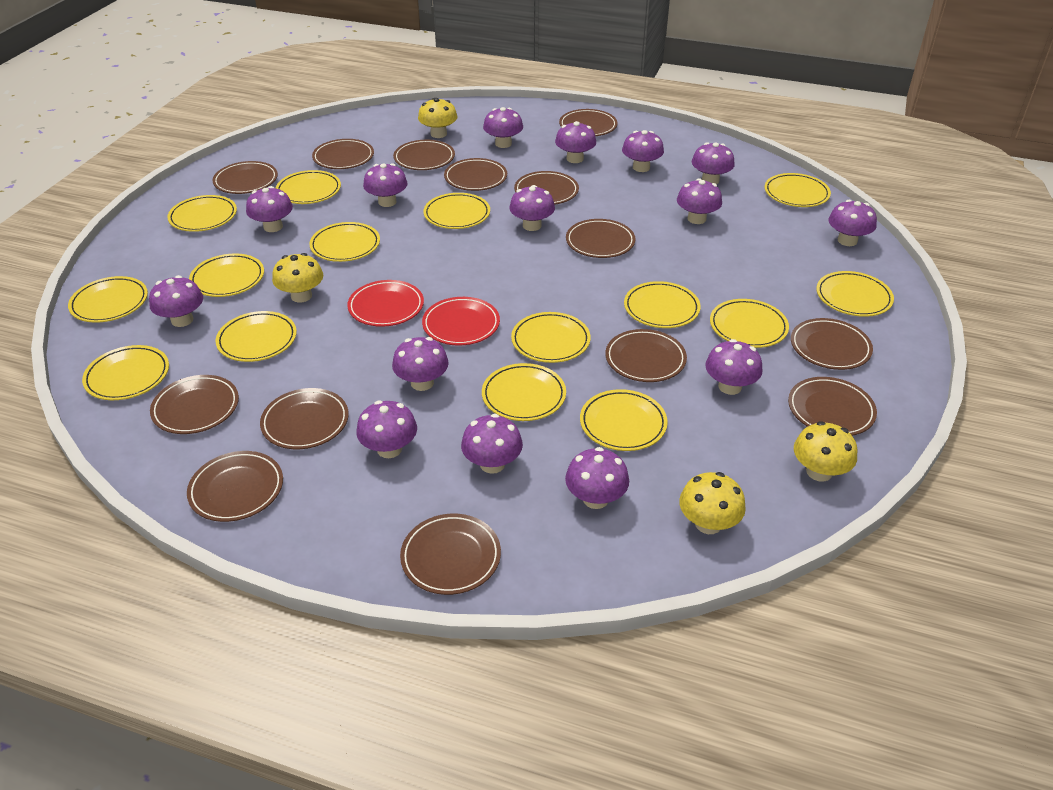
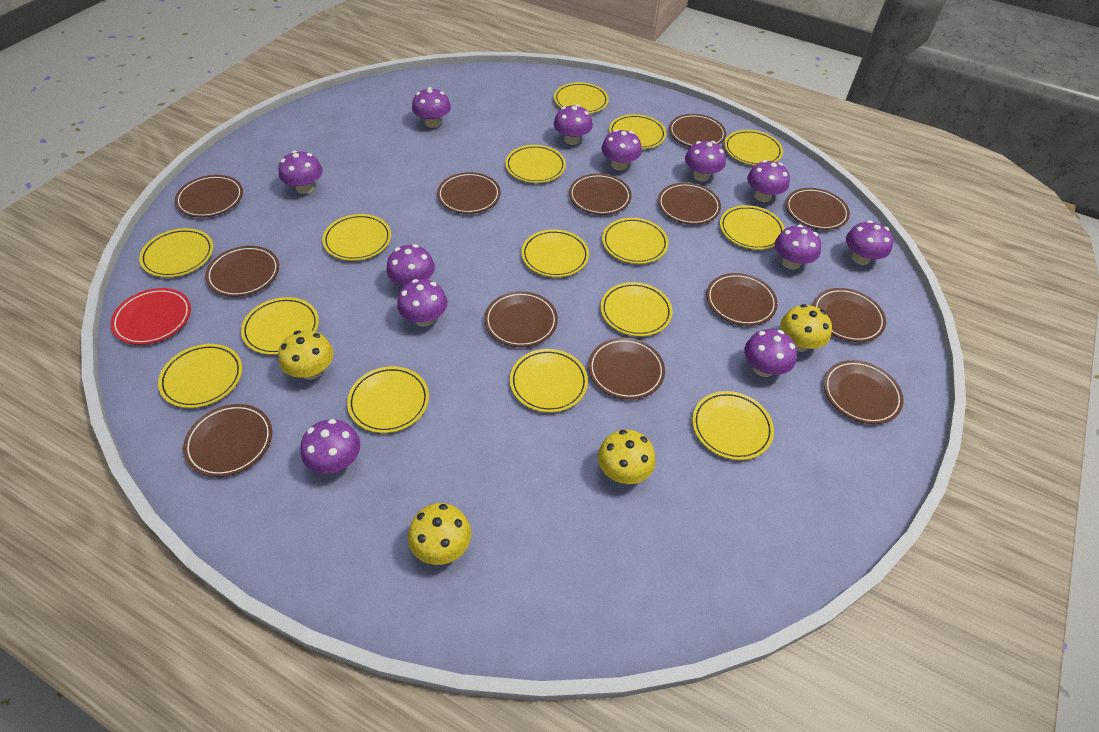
brown plate: 14 -> 13
purple mushroom: 15 -> 12
red plate: 2 -> 1

